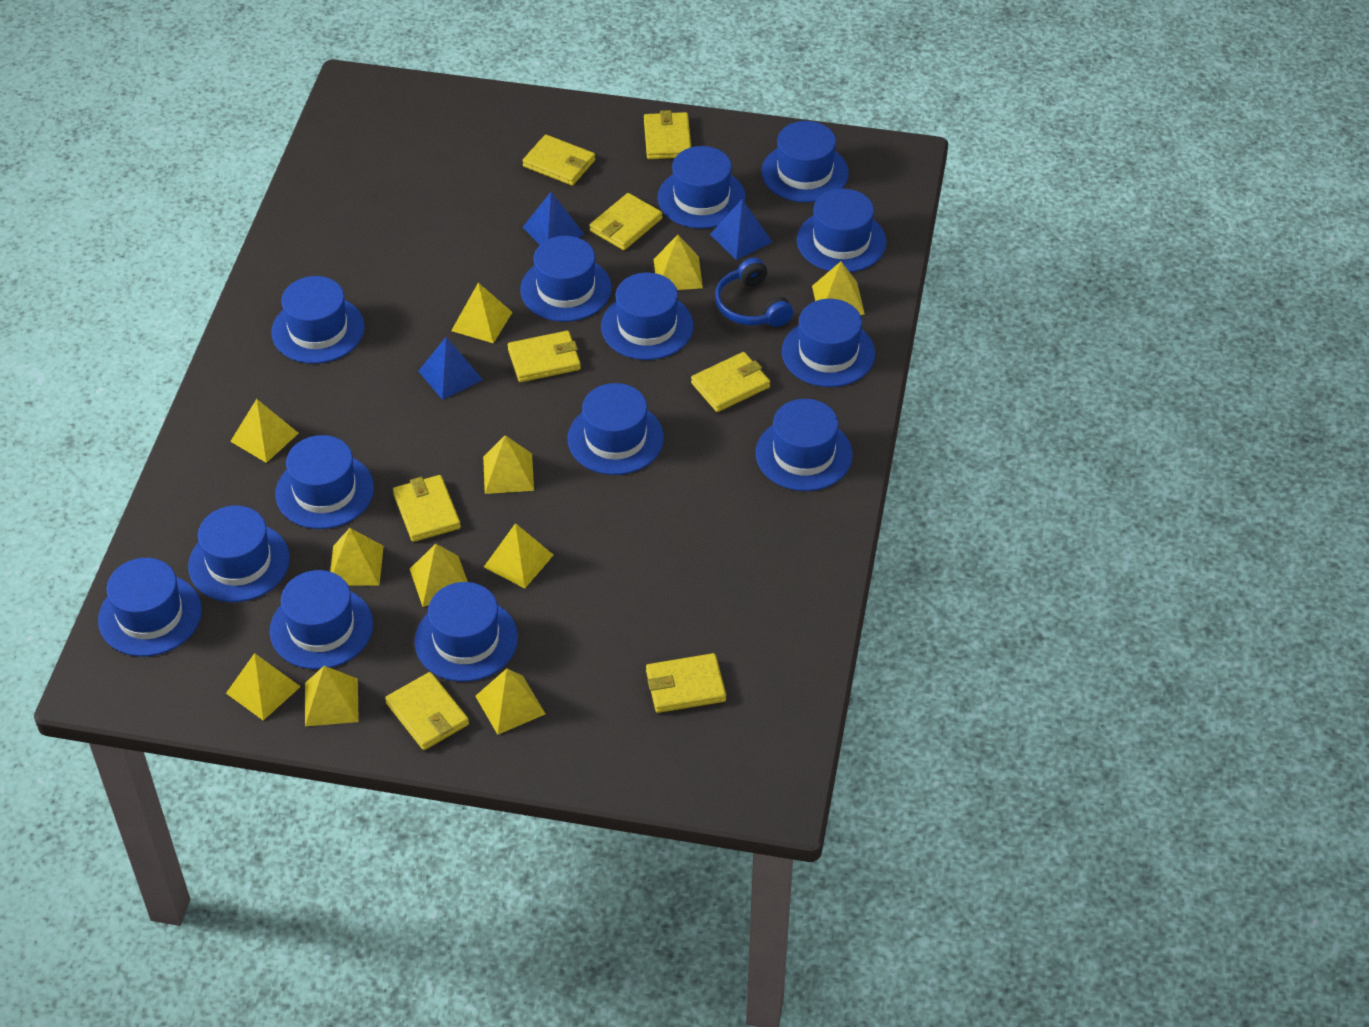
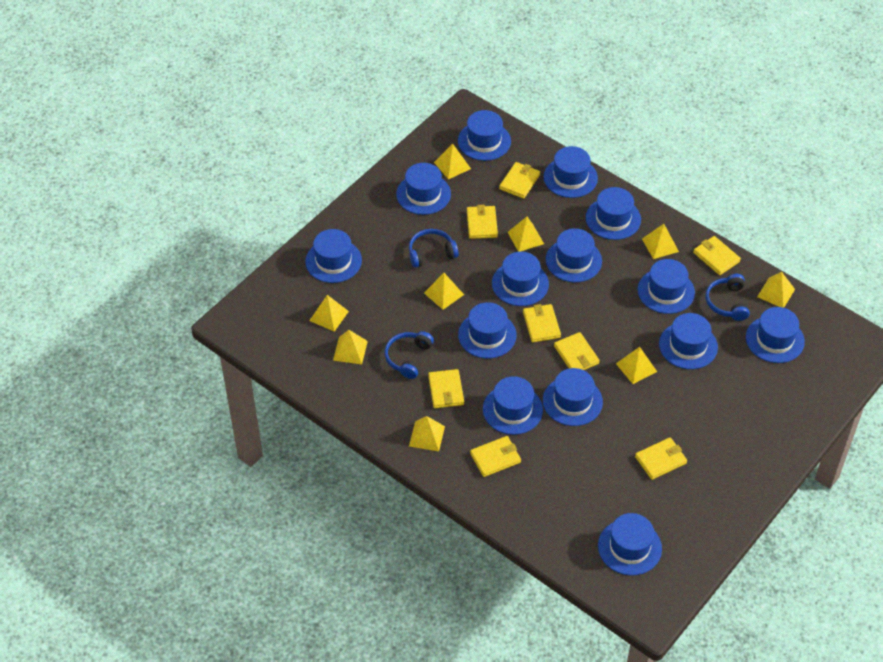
blue headphones: 1 -> 3
blue pyramid: 3 -> 0
yellow pyramid: 11 -> 9

